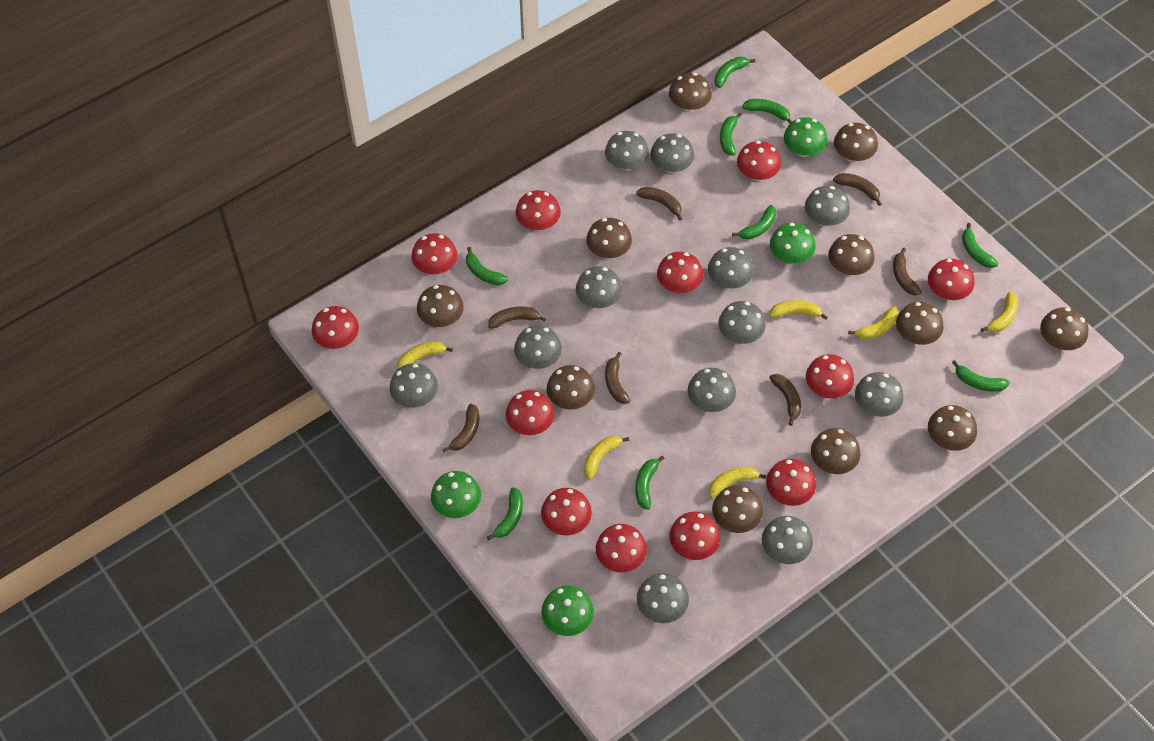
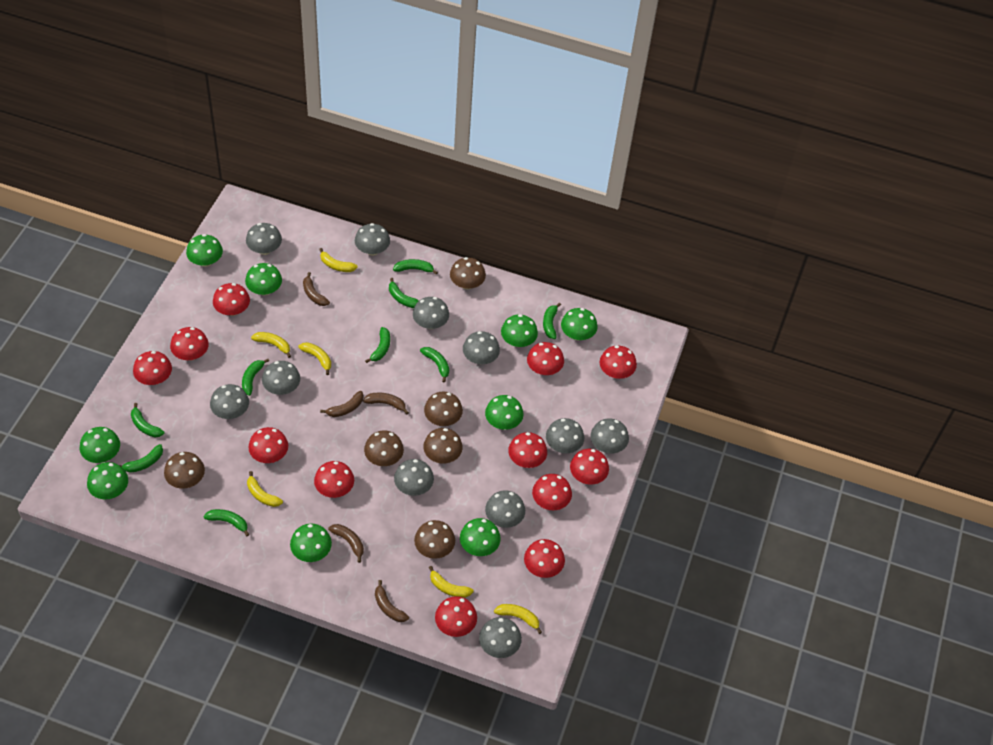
brown banana: 7 -> 5
brown mushroom: 11 -> 6
green mushroom: 4 -> 9
grey mushroom: 12 -> 11

